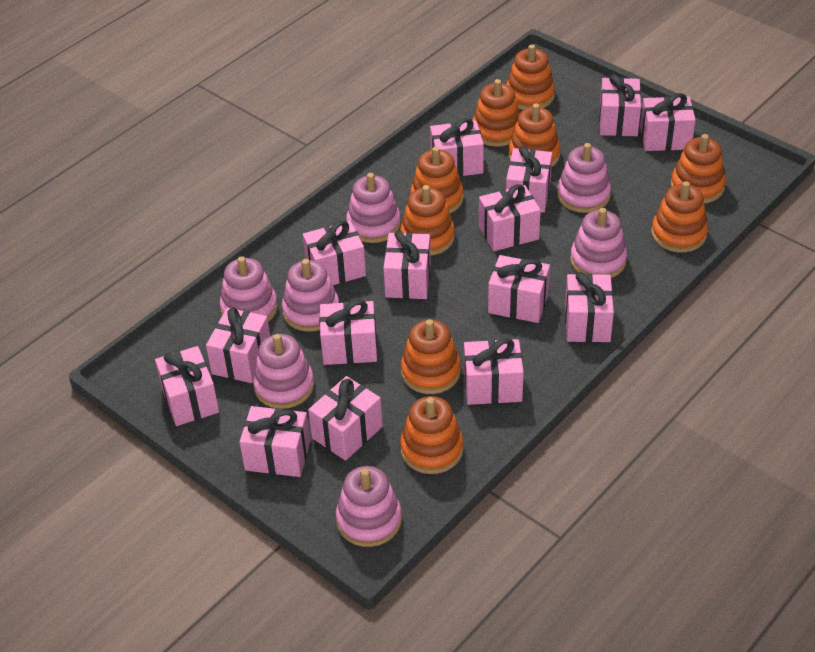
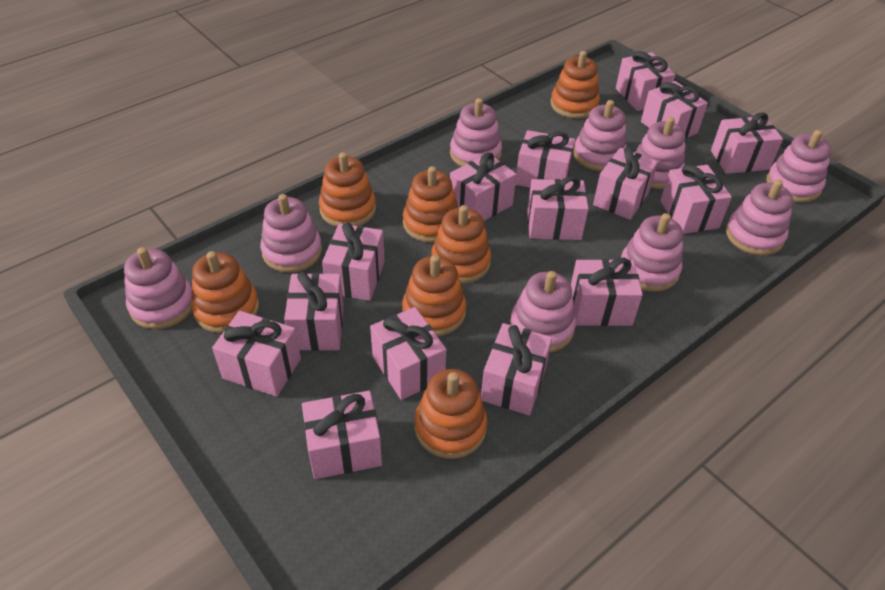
orange stacking toy: 9 -> 7
pink stacking toy: 7 -> 9

